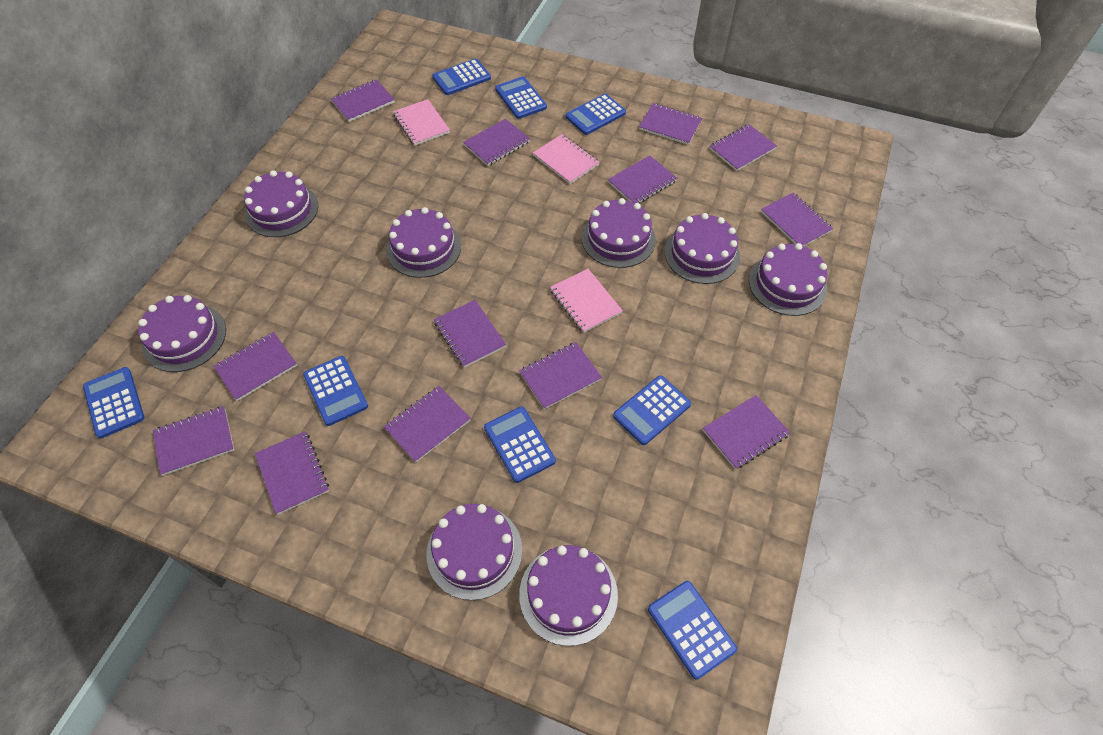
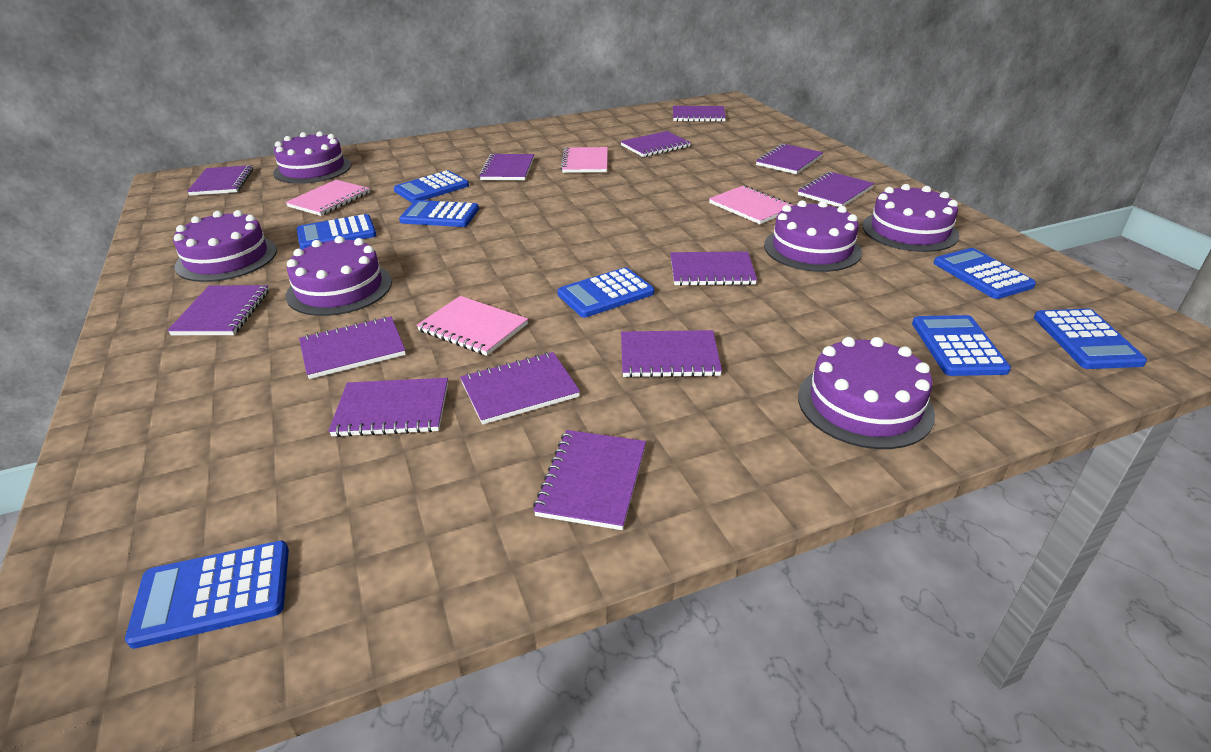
pink notebook: 3 -> 4
purple cake: 8 -> 6

